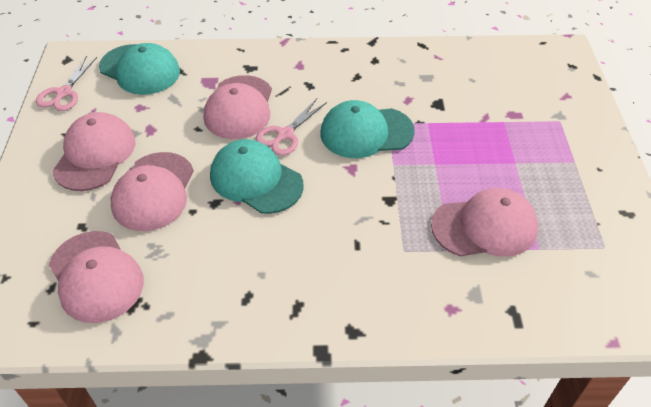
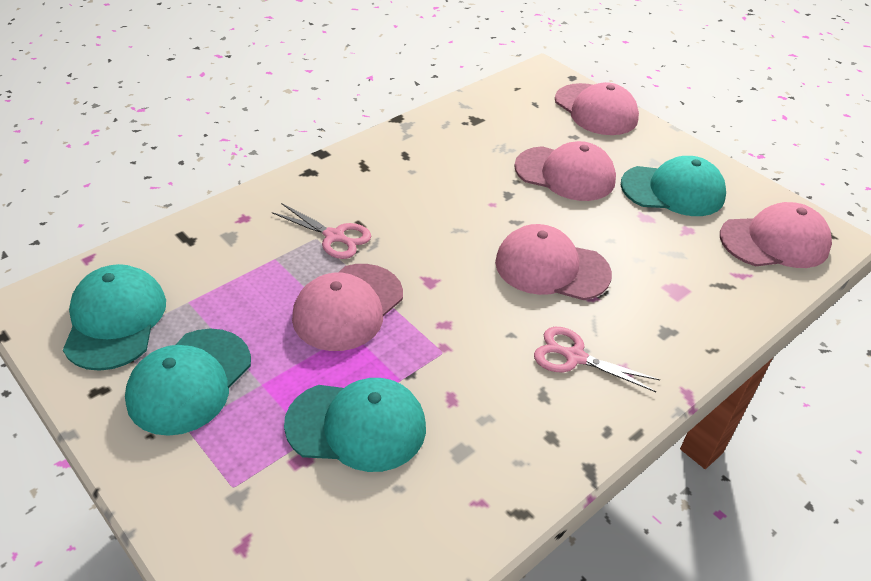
turquoise cap: 3 -> 4

